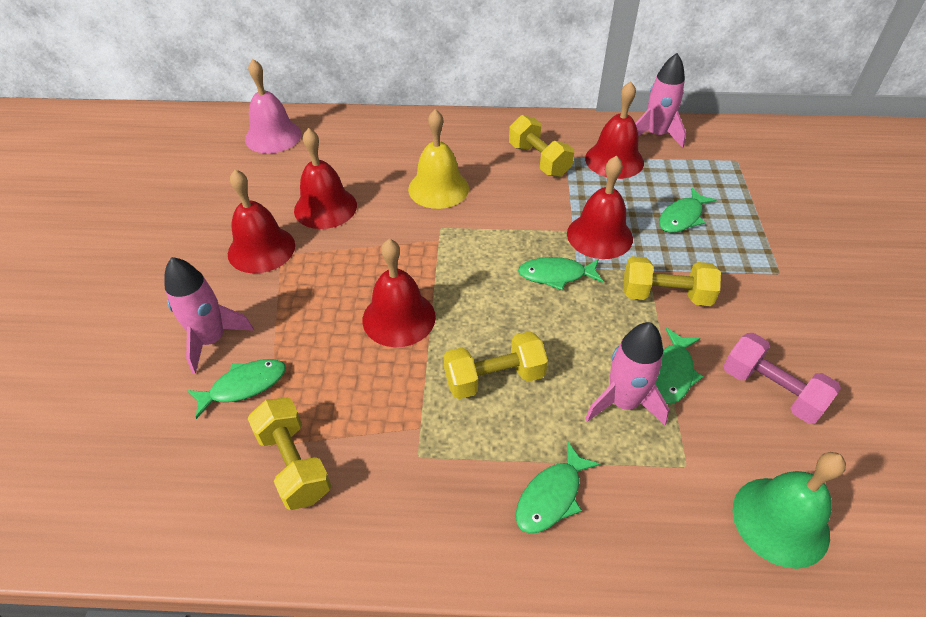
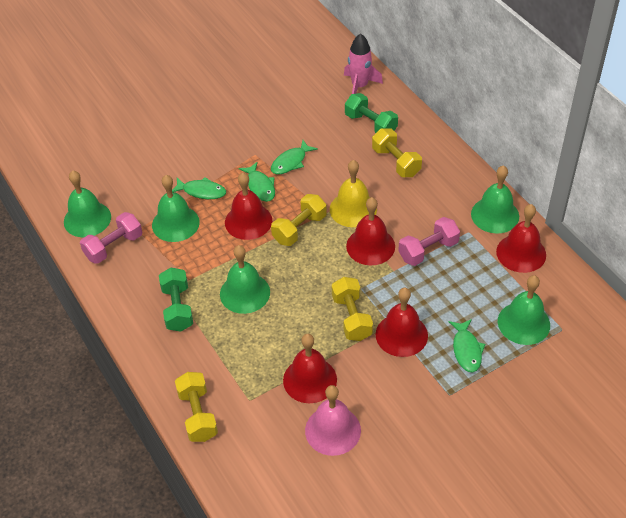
green bell: 1 -> 5
green dumbbell: 0 -> 2
green fish: 5 -> 4
pink dumbbell: 1 -> 2
pink rocket: 3 -> 1

